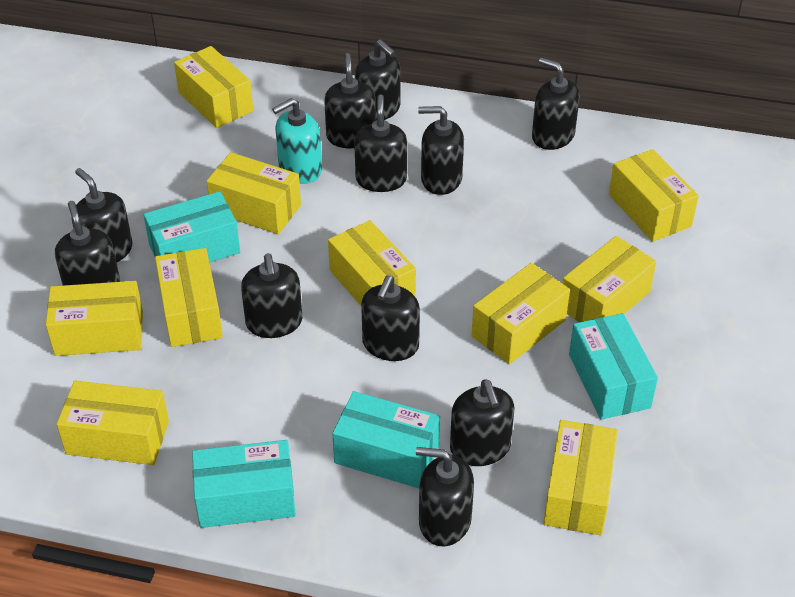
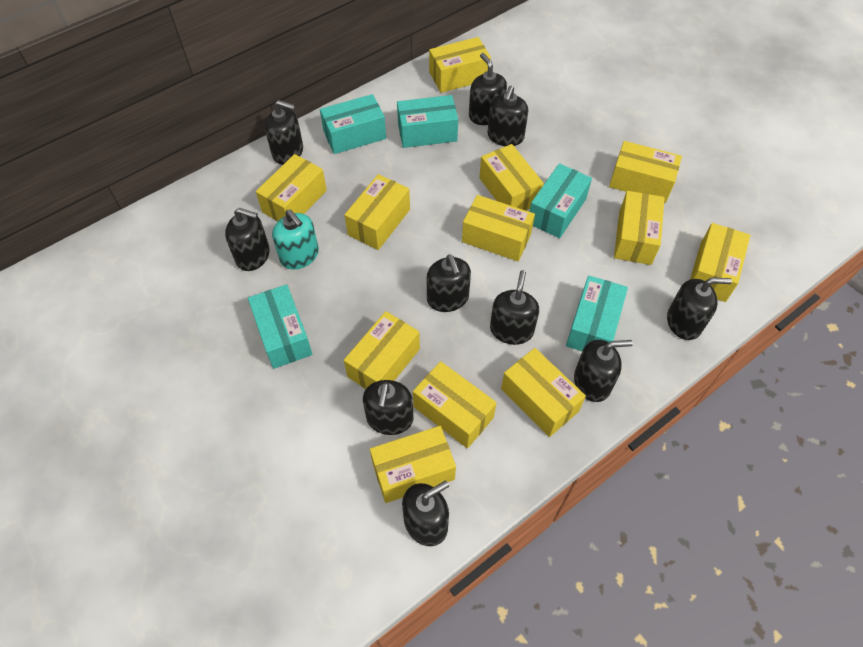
black soap dispenser: 11 -> 10
turquoise box: 4 -> 5
yellow box: 10 -> 12

